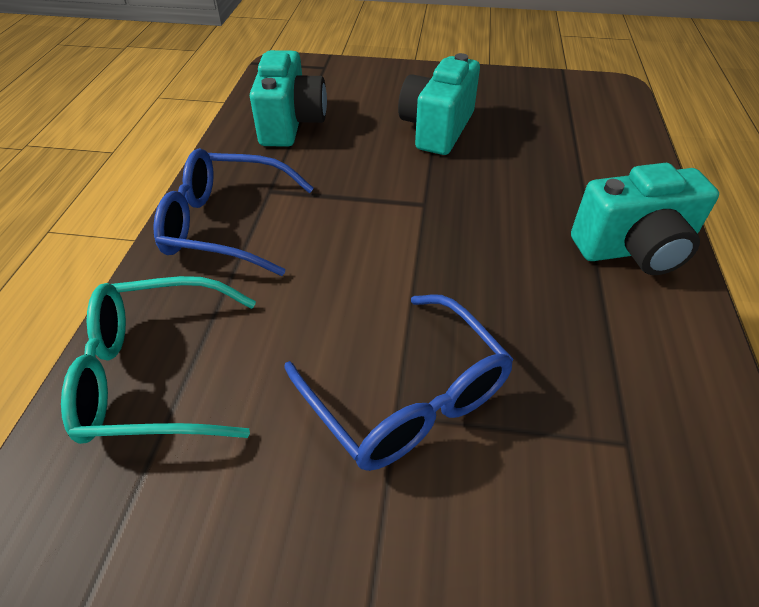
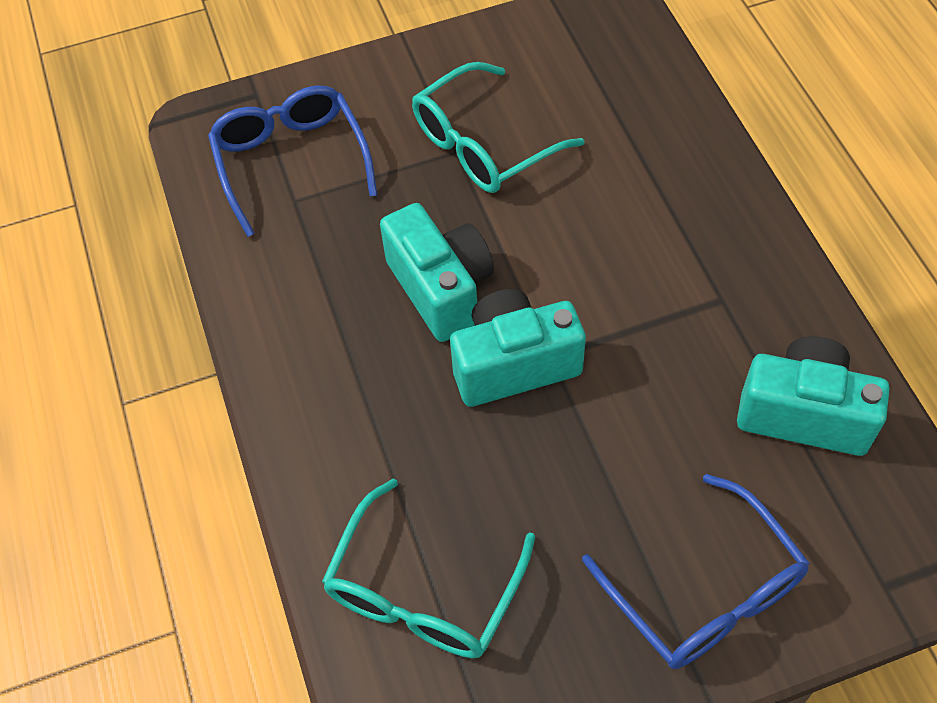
turquoise glasses: 1 -> 2

